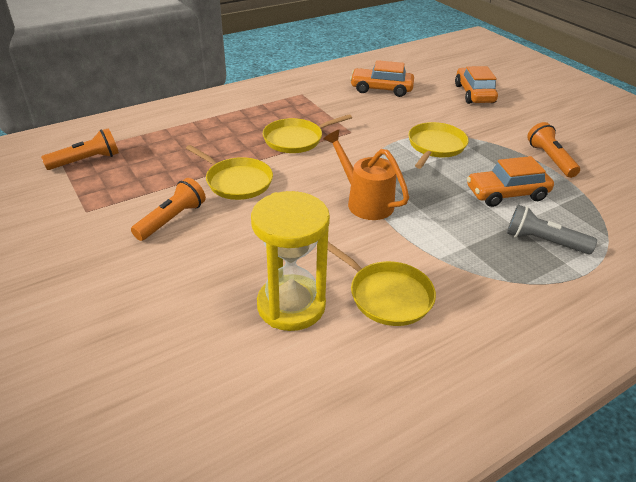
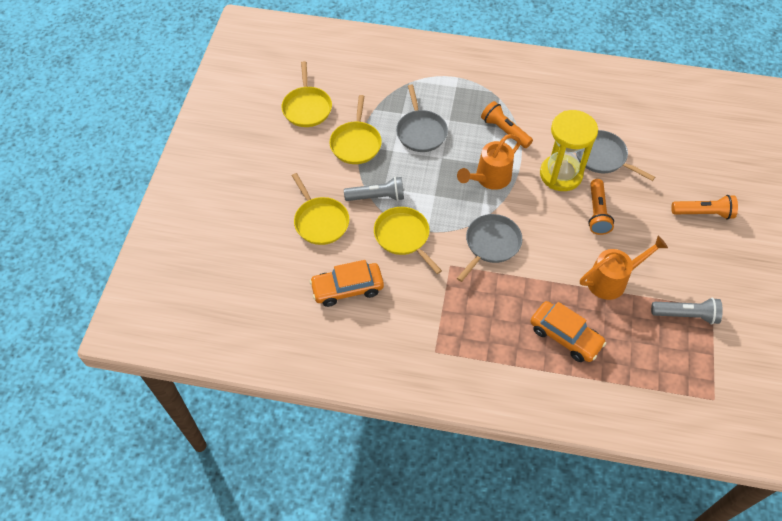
grey flashlight: 1 -> 2
grey pan: 0 -> 3
orange car: 3 -> 2
orange watering can: 1 -> 2

